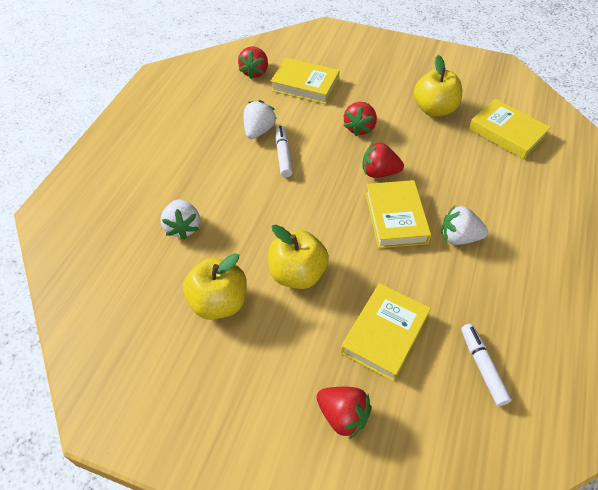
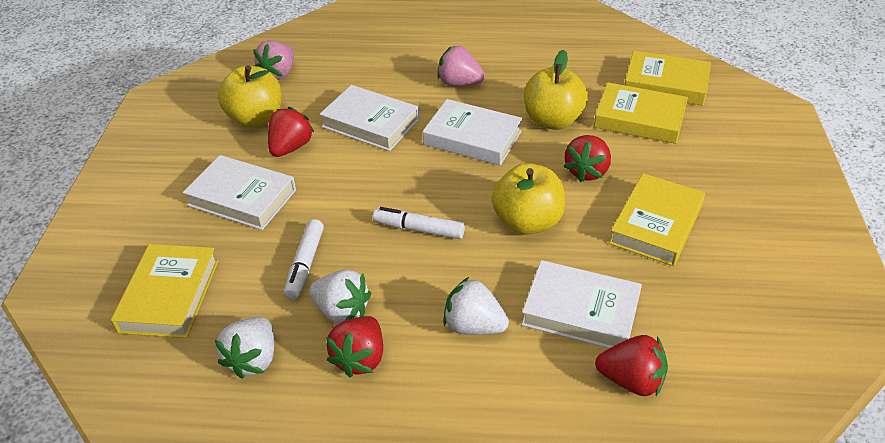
pink strawberry: 0 -> 2
white book: 0 -> 4

